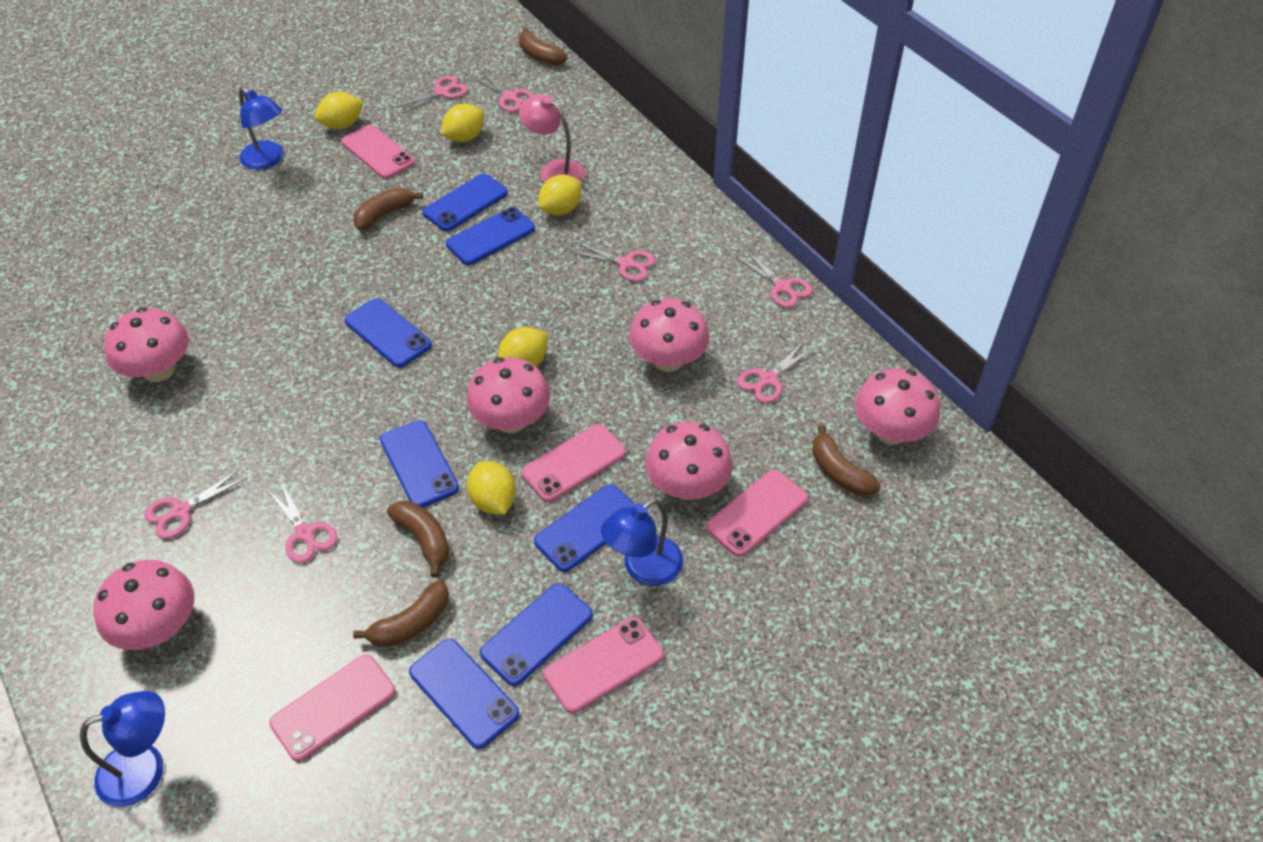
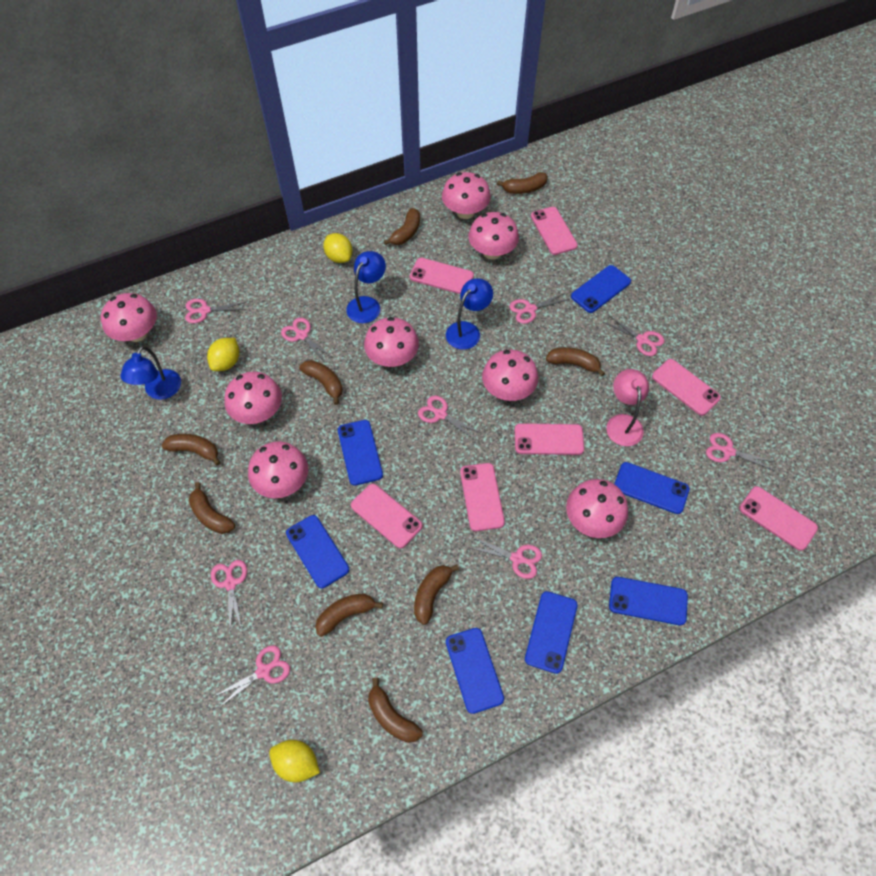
brown banana: 5 -> 9
pink mushroom: 6 -> 8
pink phone: 5 -> 7
pink scissors: 7 -> 9
yellow lemon: 5 -> 3

